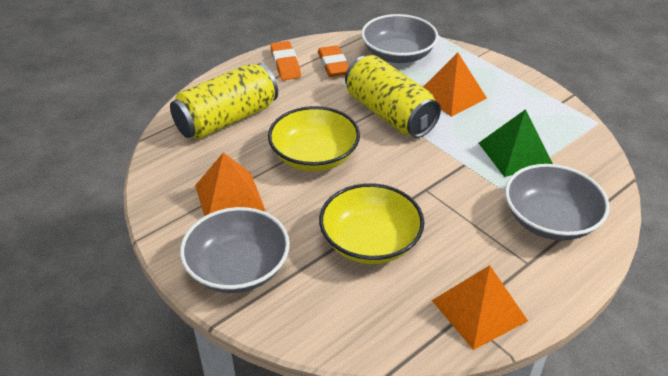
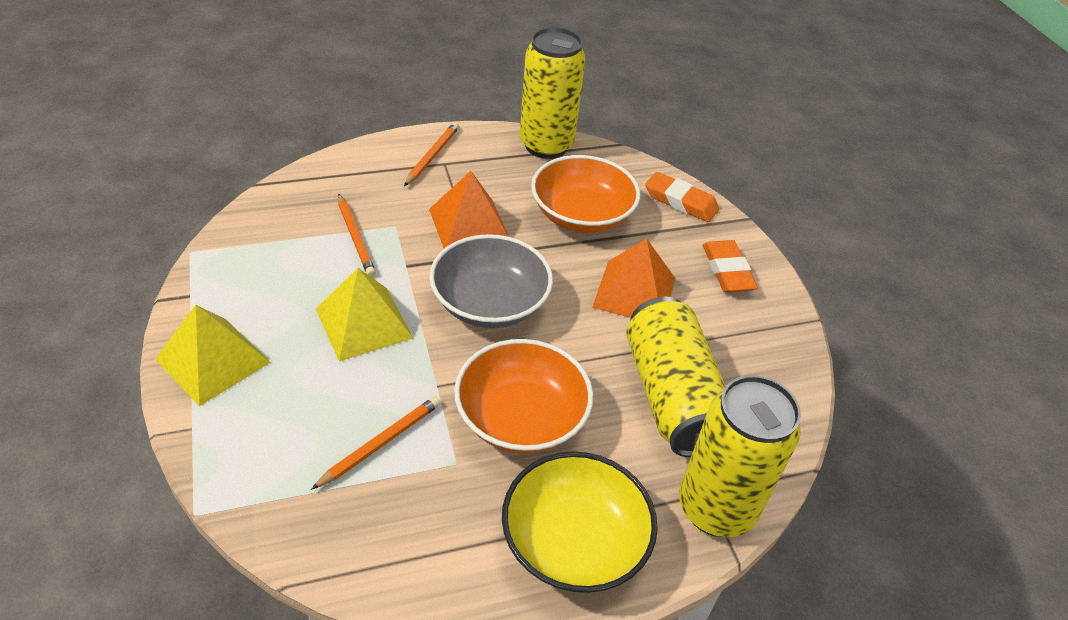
green pyramid: 1 -> 0
grey bowl: 3 -> 1
orange bowl: 0 -> 2
orange pencil: 0 -> 3
orange pyramid: 3 -> 2
yellow bowl: 2 -> 1
yellow can: 2 -> 3
yellow pyramid: 0 -> 2

